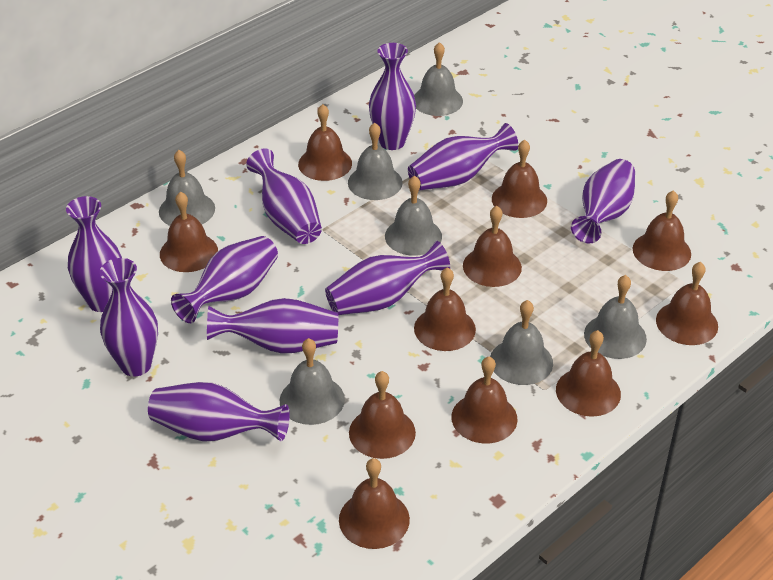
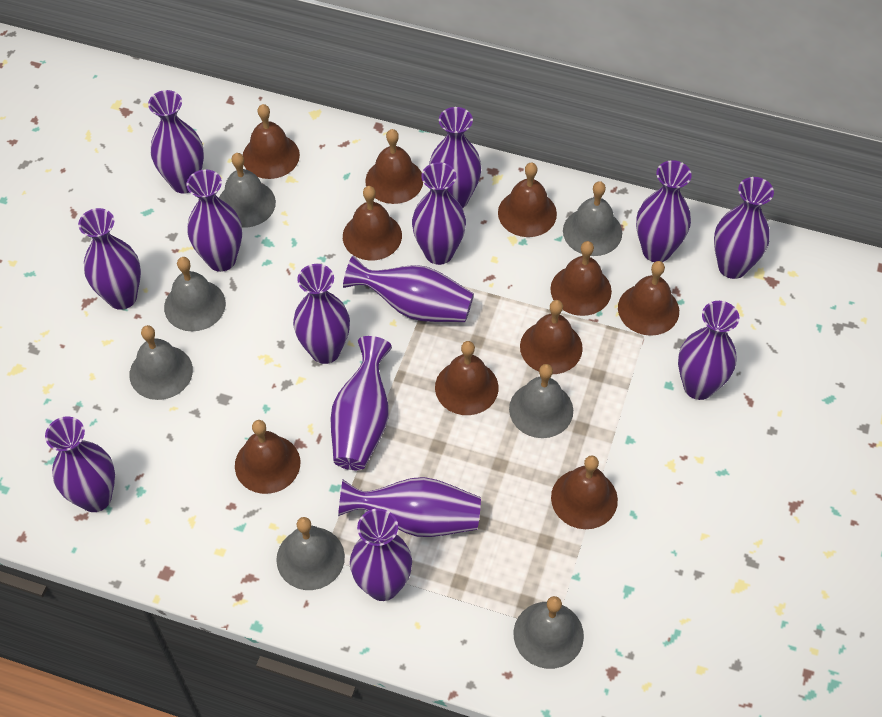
brown bell: 11 -> 10
purple vase: 10 -> 14

